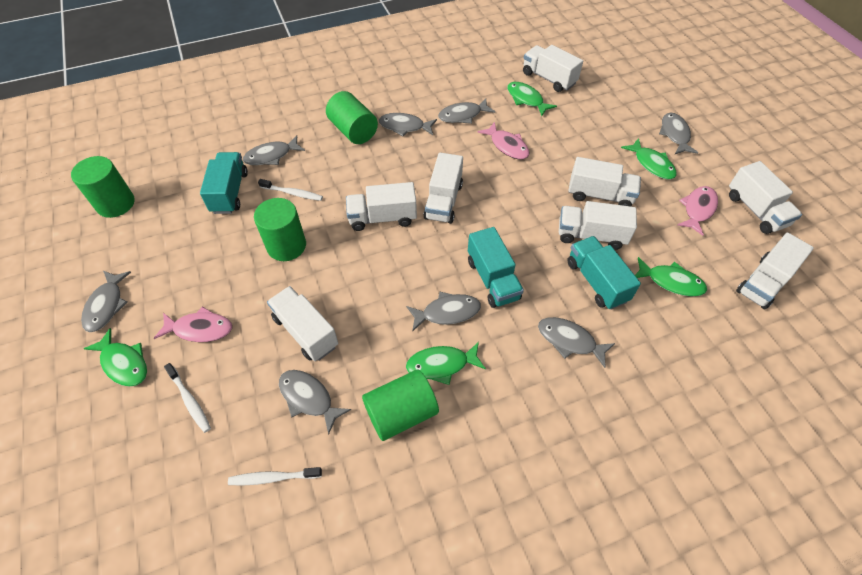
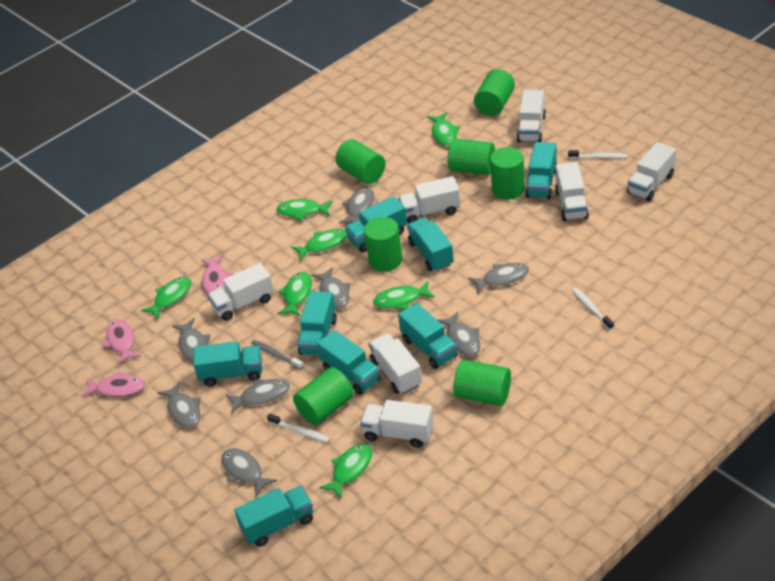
green cylinder: 4 -> 7
green fish: 5 -> 7
grey toothbrush: 0 -> 1
turquoise truck: 3 -> 8
white truck: 8 -> 7

